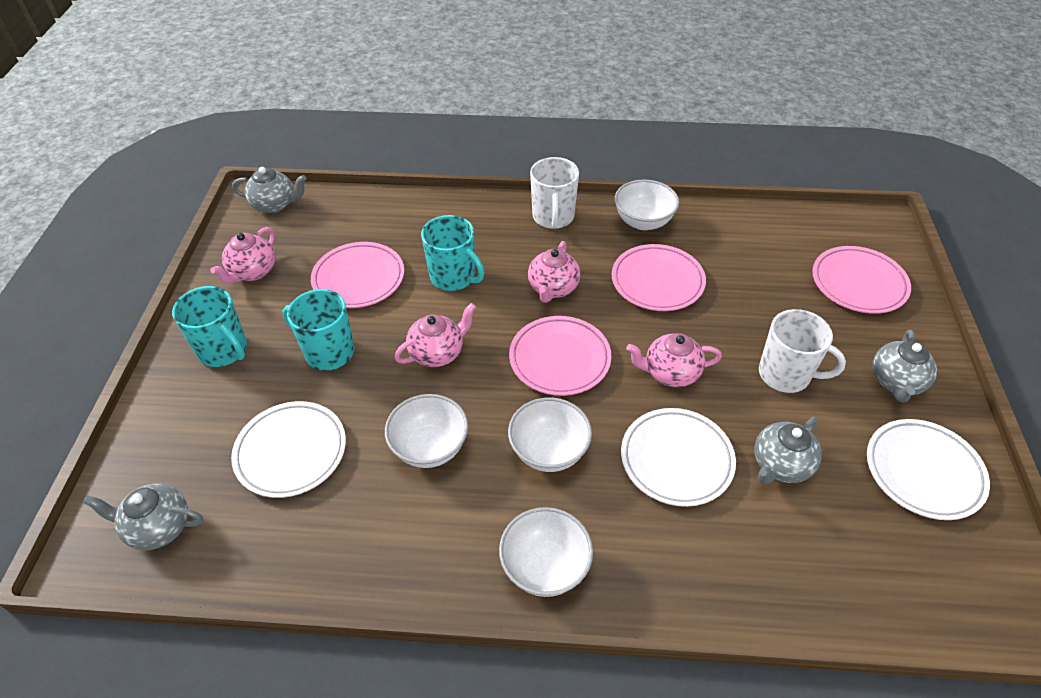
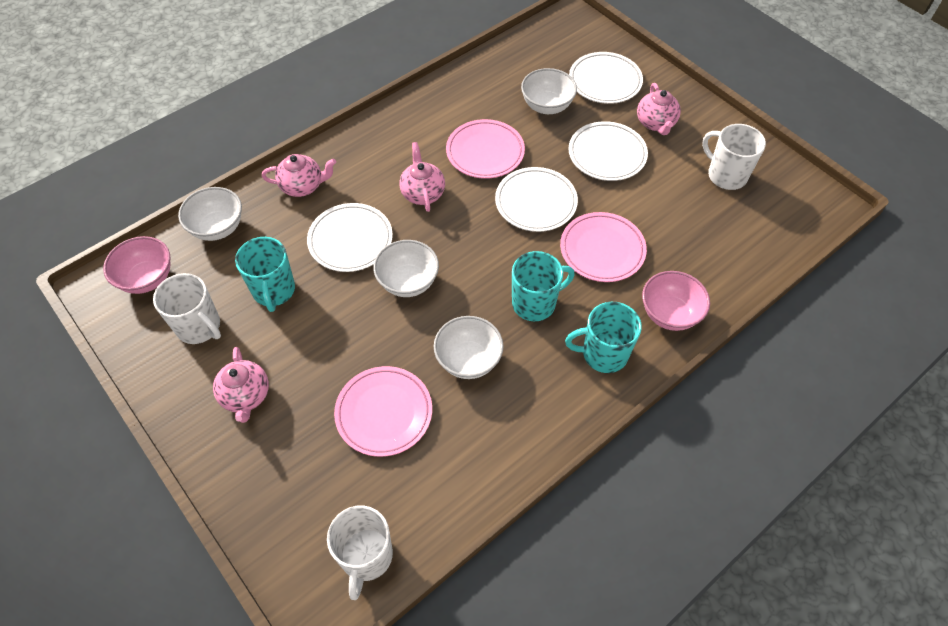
grey teapot: 4 -> 0
pink bowl: 0 -> 2
pink plate: 4 -> 3
white mug: 2 -> 3
white plate: 3 -> 4

